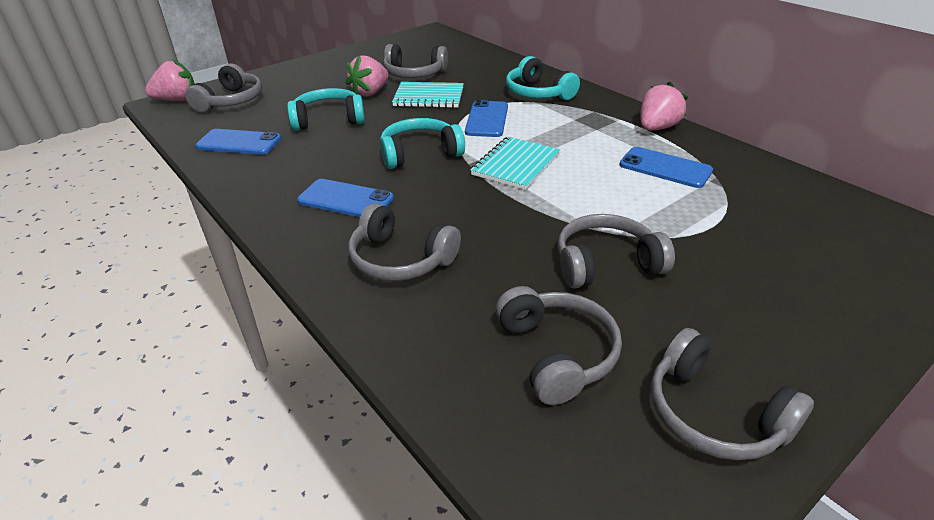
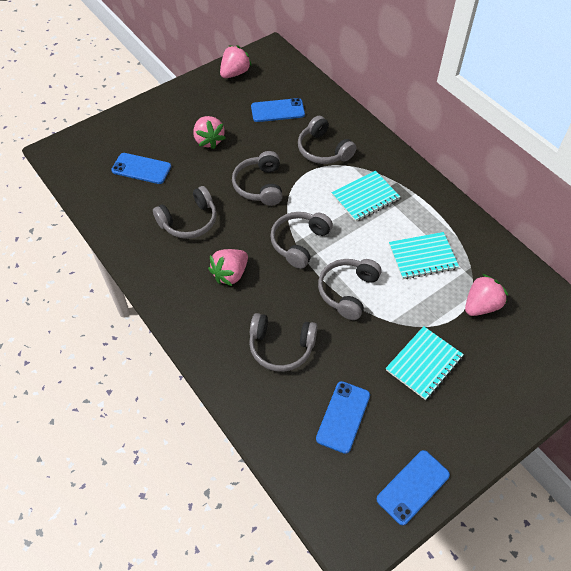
pink strawberry: 3 -> 4
turquoise headphones: 3 -> 0
turquoise notebook: 2 -> 3

